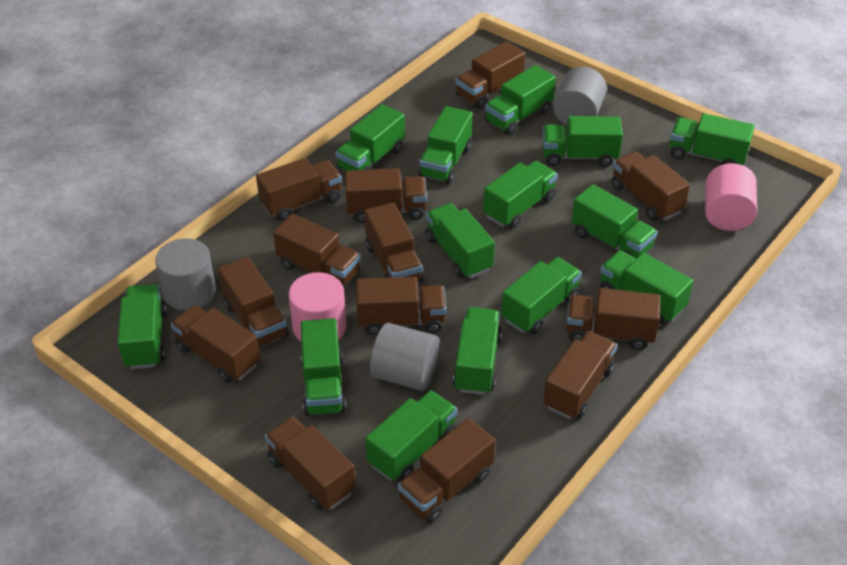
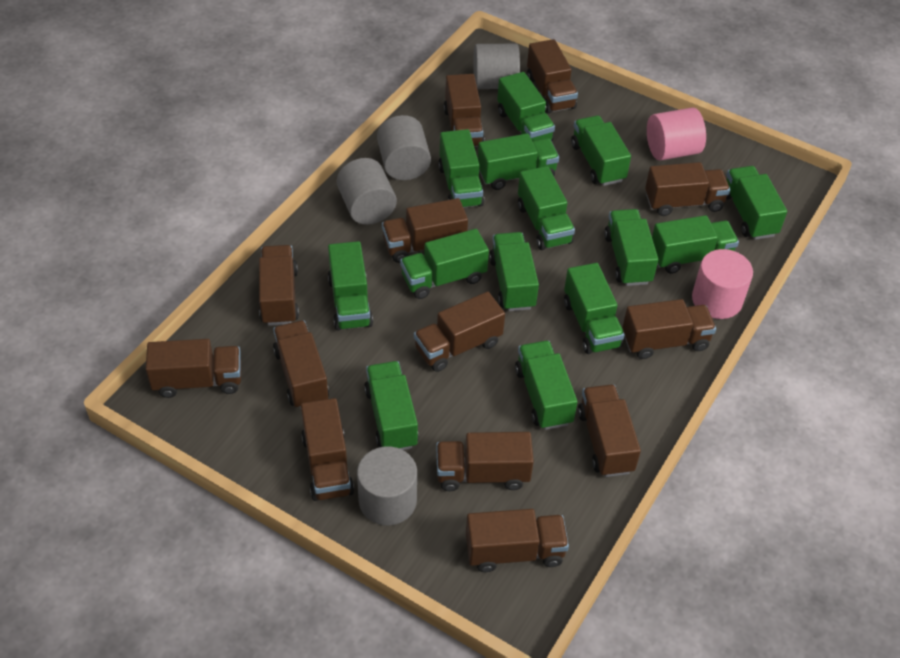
grey cylinder: 3 -> 4

